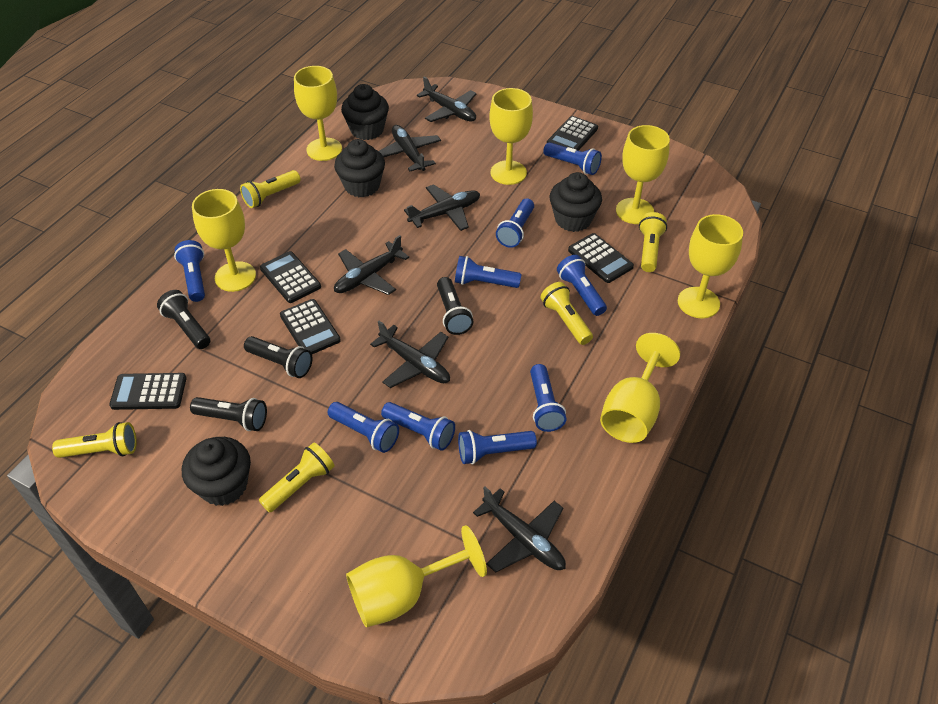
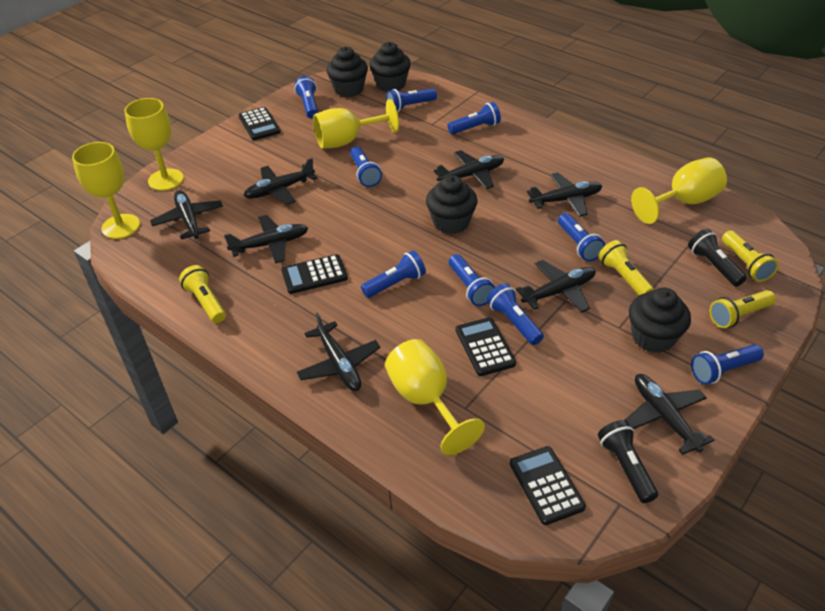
black calculator: 5 -> 4
black flashlight: 4 -> 2
black plane: 6 -> 8
yellow flashlight: 5 -> 4
yellow goblet: 7 -> 5

